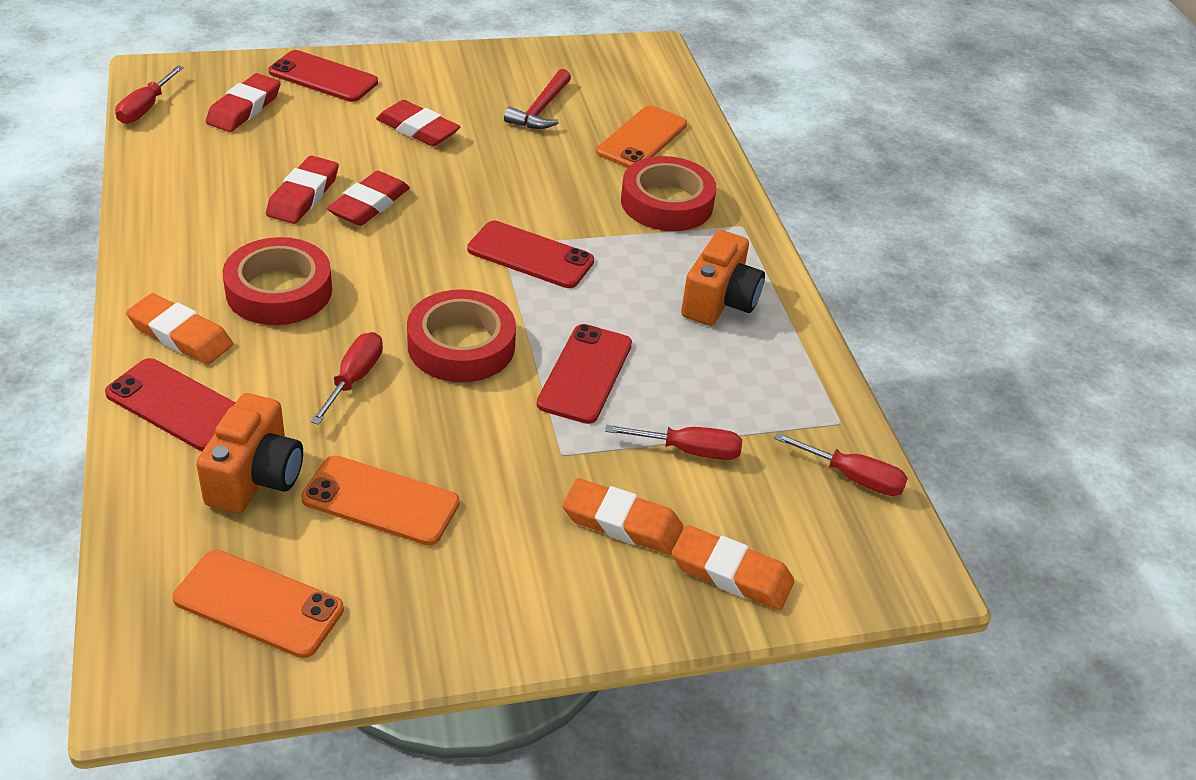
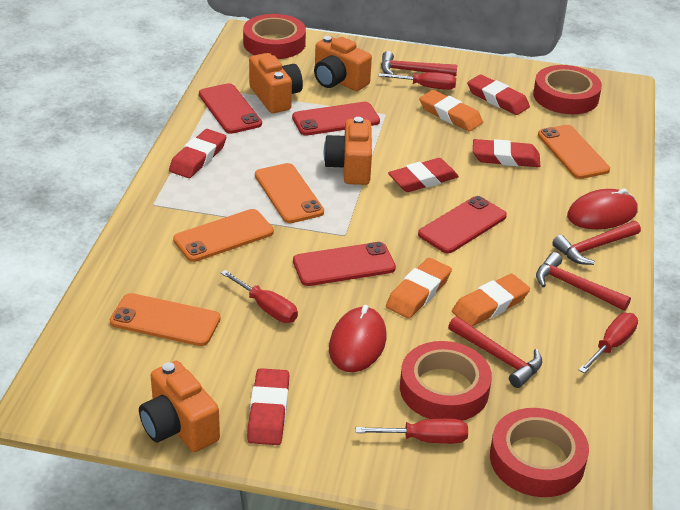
orange camera: 2 -> 4
orange phone: 3 -> 4
red eraser: 4 -> 5
red hammer: 1 -> 4
red mouse: 0 -> 2
red tape: 3 -> 4

